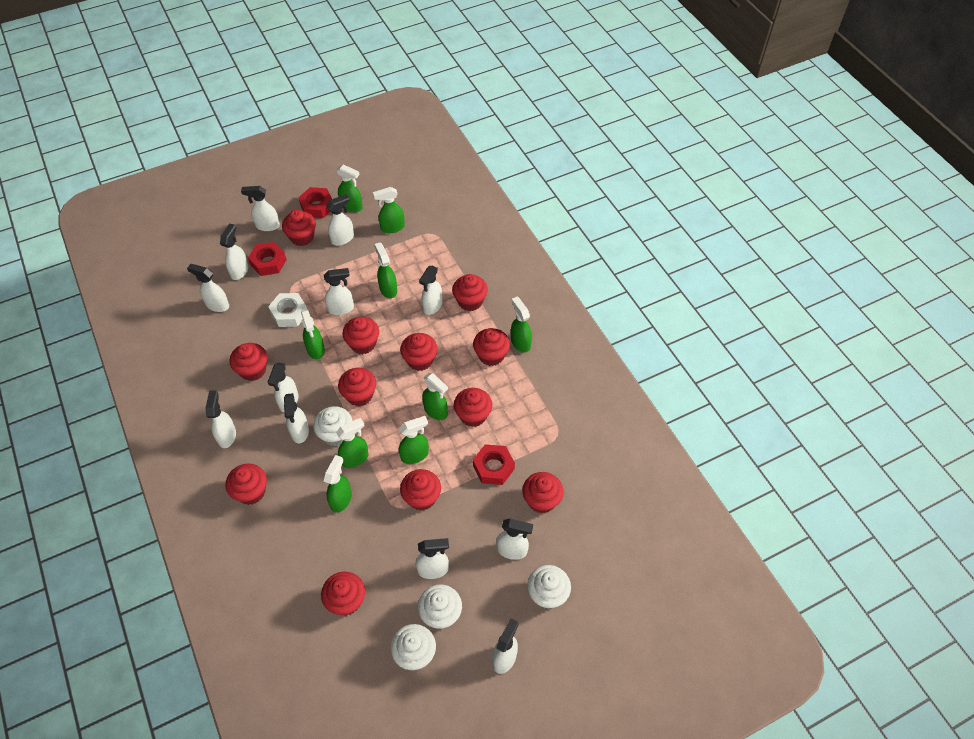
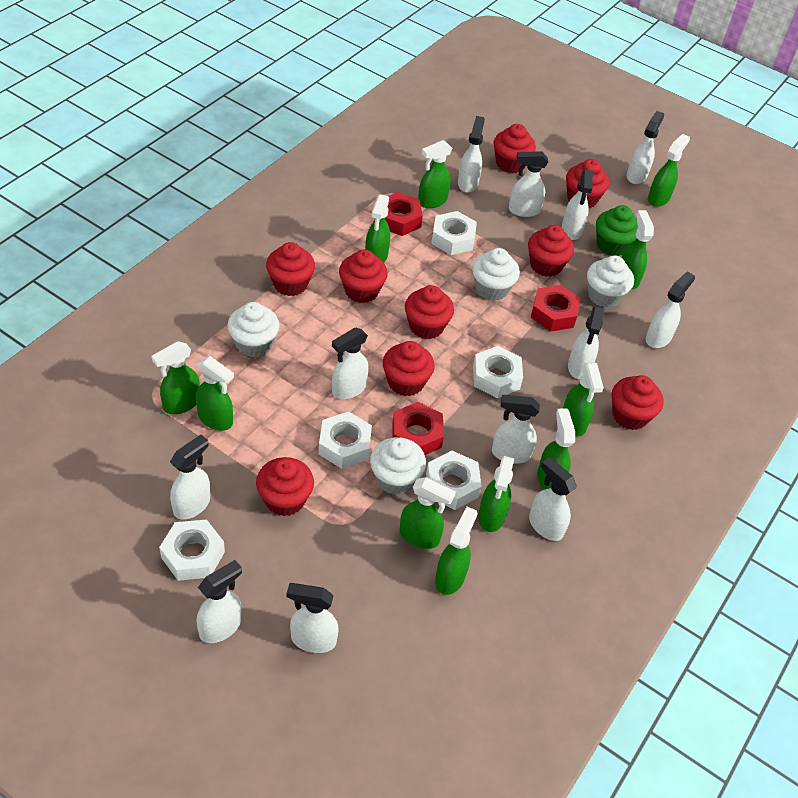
green cupcake: 0 -> 1
green spray bottle: 9 -> 11
red cupcake: 12 -> 9
white nut: 1 -> 5

